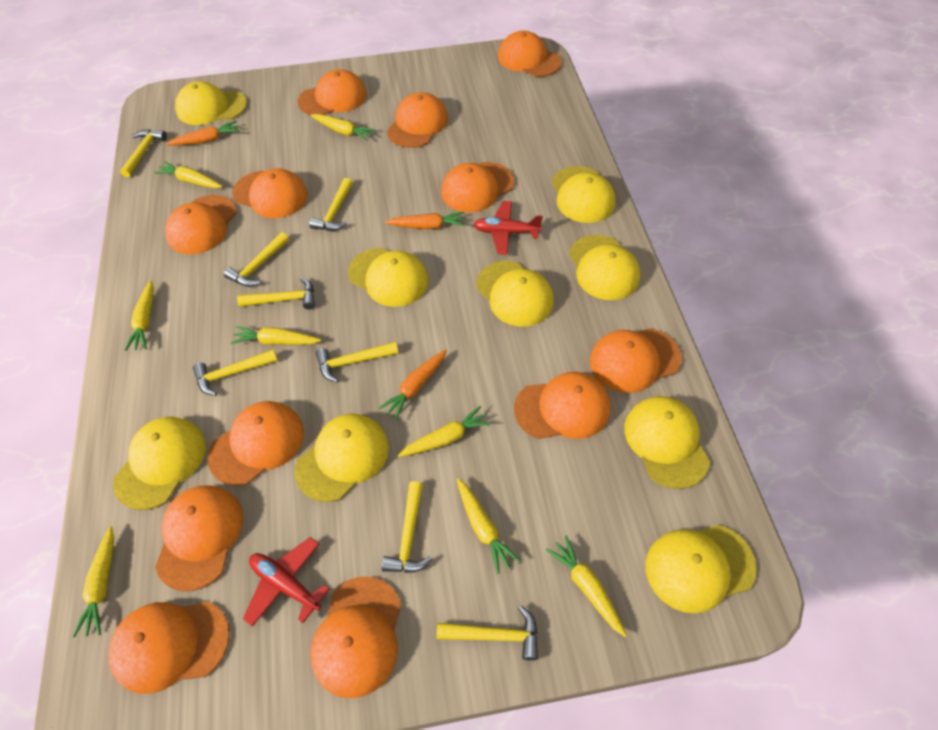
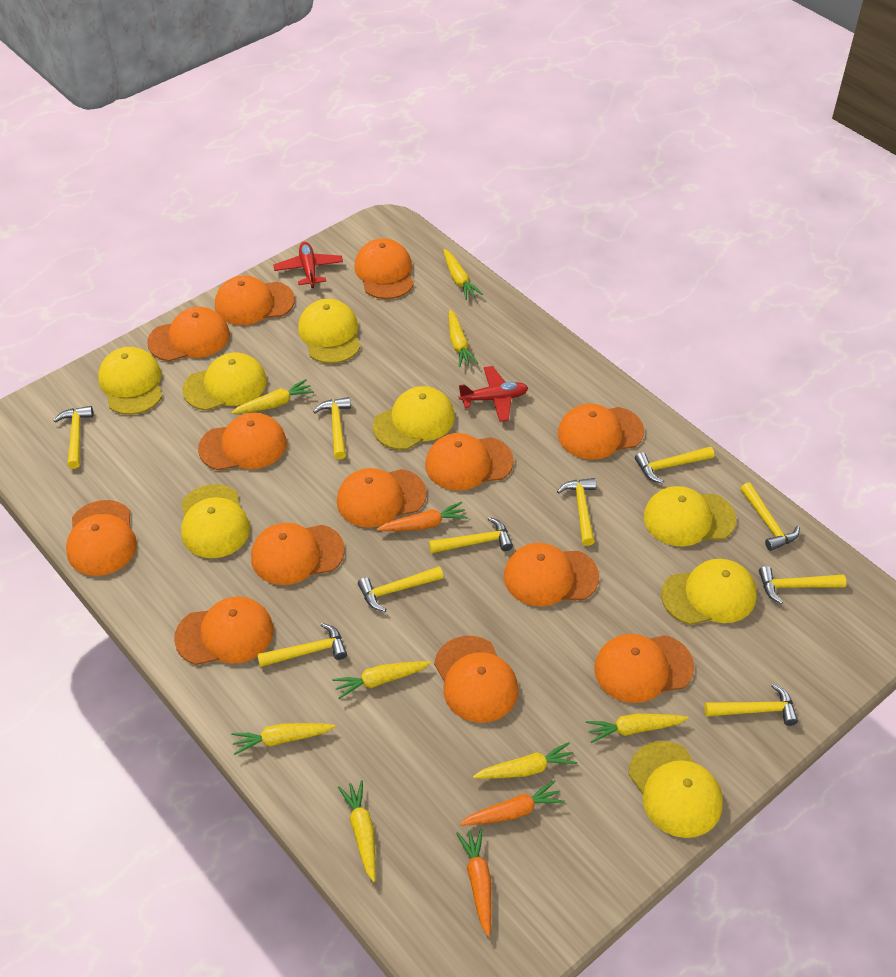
orange cap: 12 -> 13
yellow cap: 9 -> 8
yellow hammer: 8 -> 10

